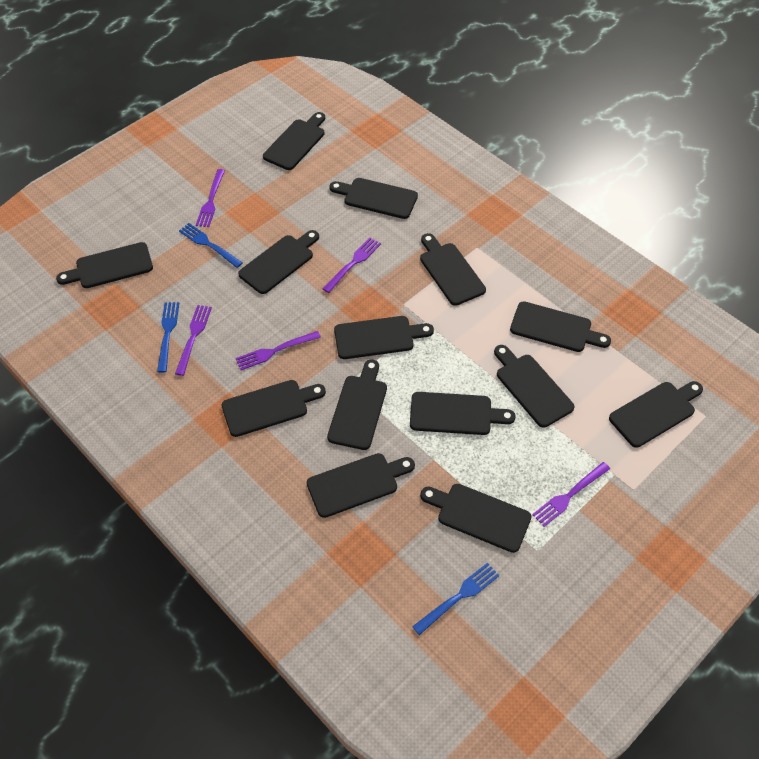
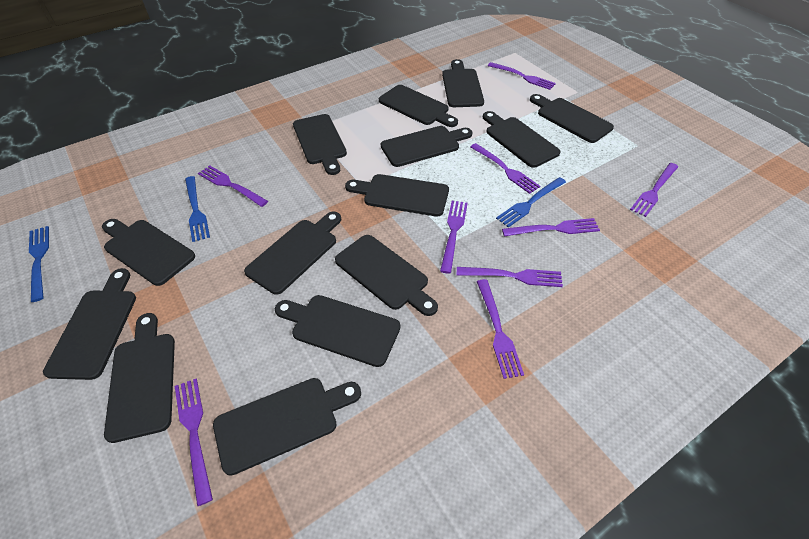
purple fork: 5 -> 9

